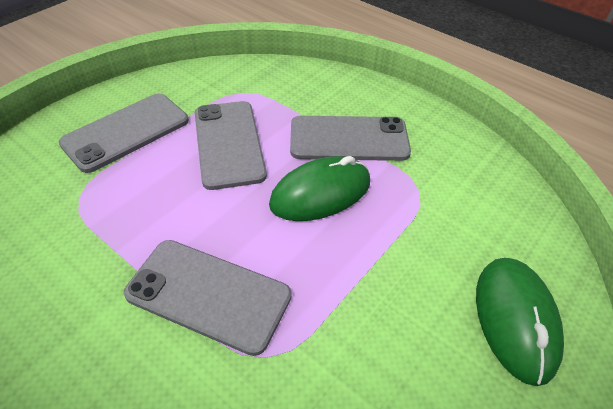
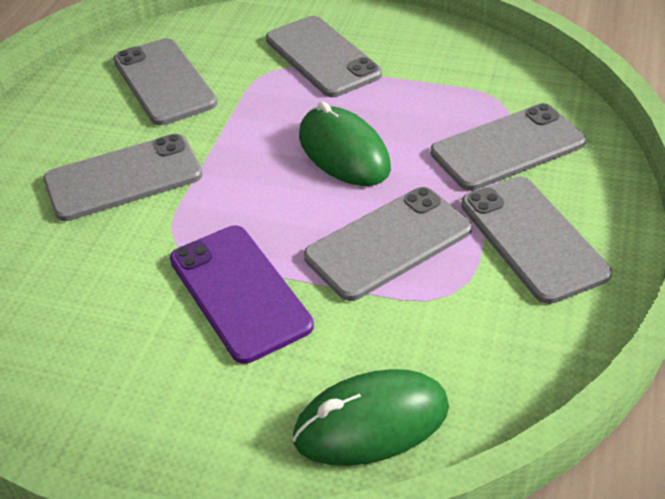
grey phone: 4 -> 6
purple phone: 0 -> 1

